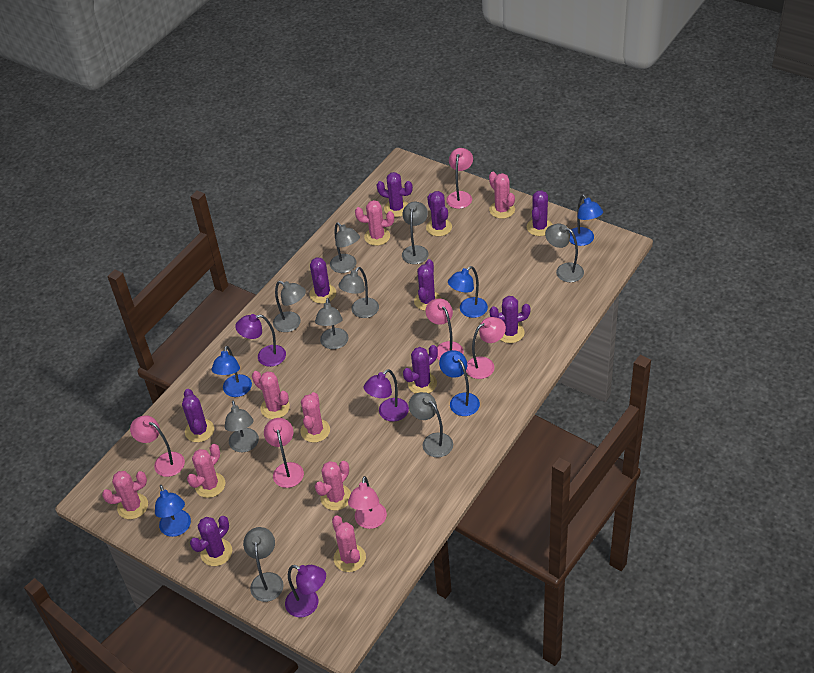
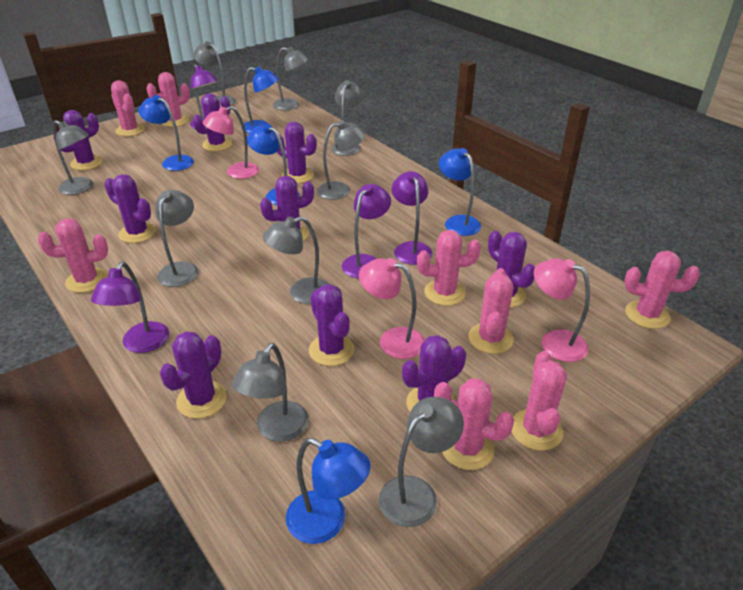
pink lamp: 6 -> 3
purple lamp: 3 -> 4

